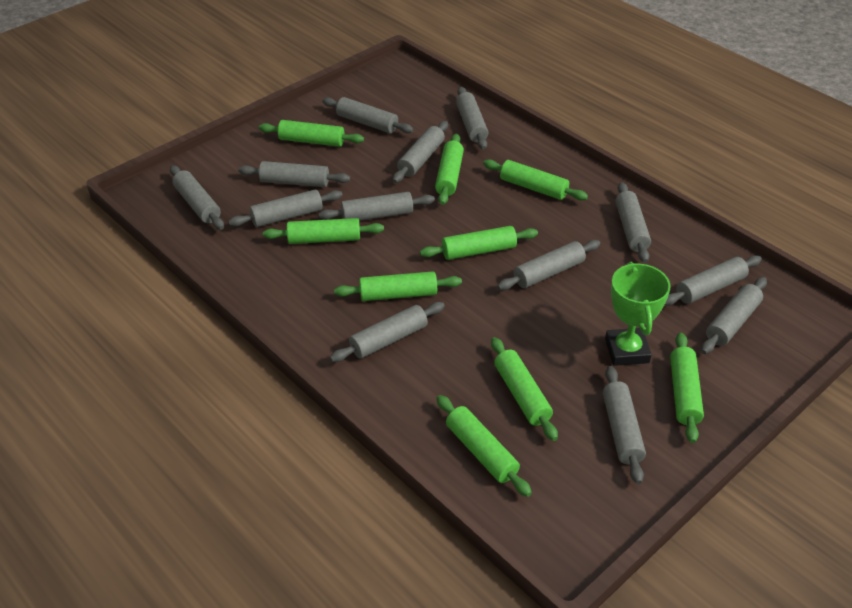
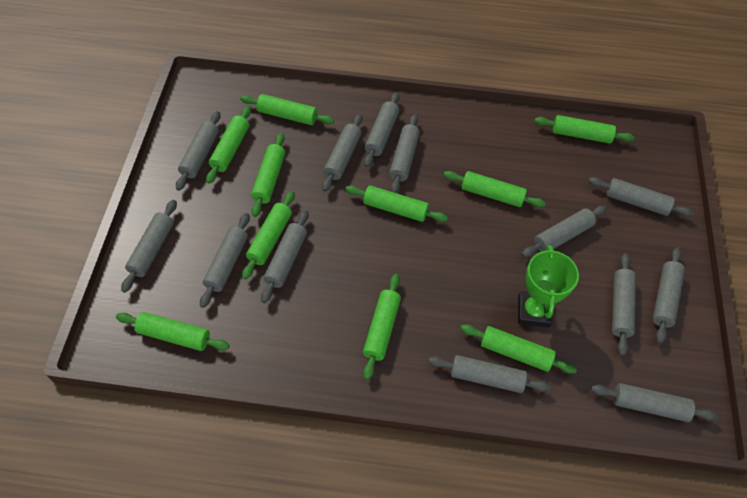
green rolling pin: 9 -> 10

